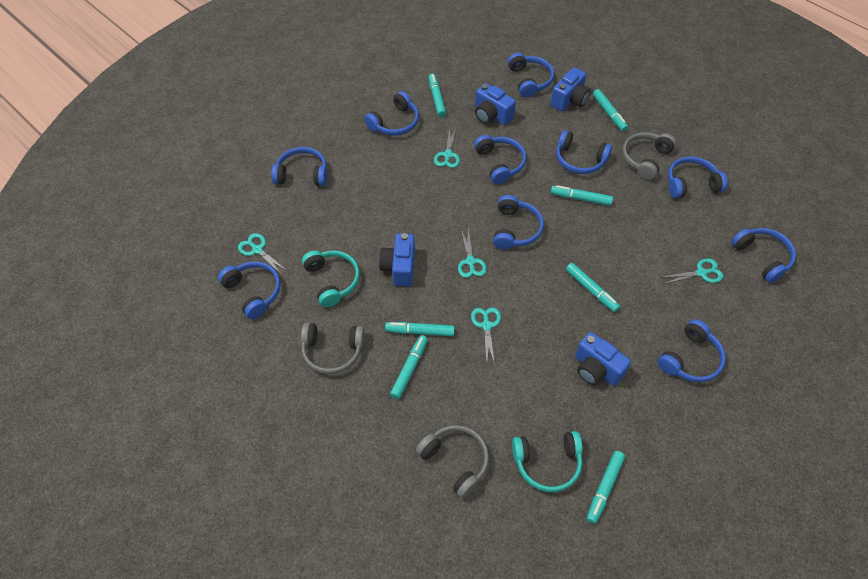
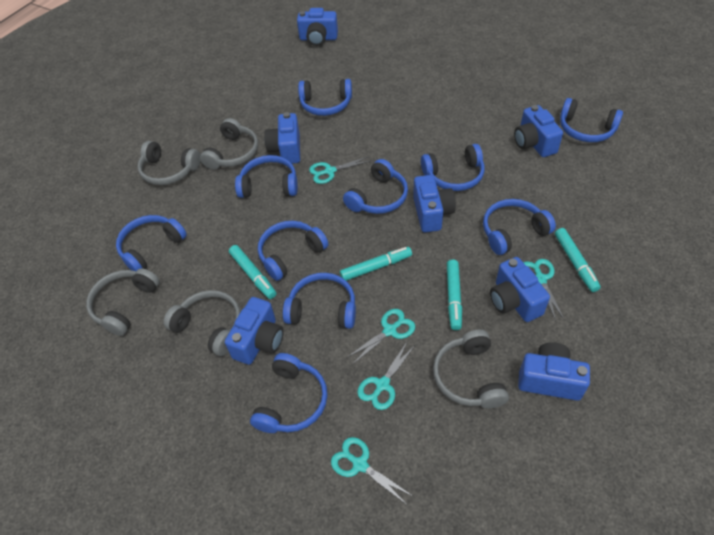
blue camera: 4 -> 7
grey headphones: 3 -> 5
turquoise headphones: 2 -> 0
turquoise marker: 7 -> 4

